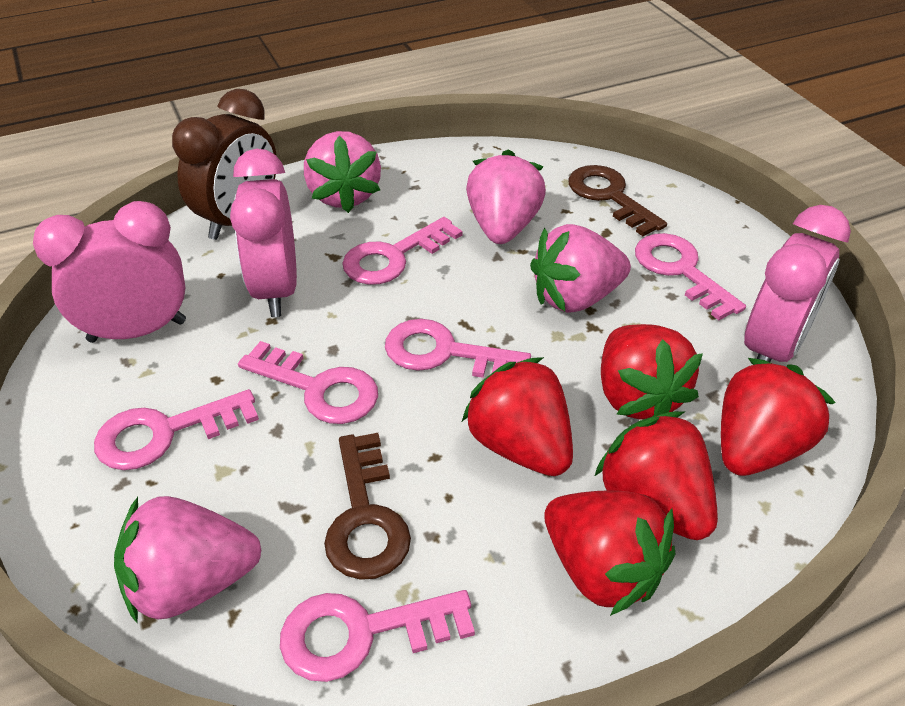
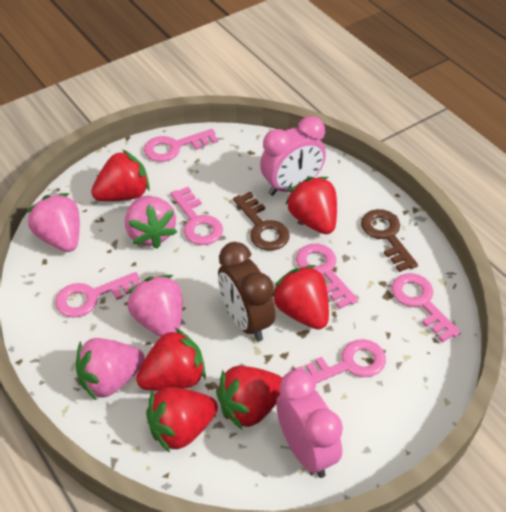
pink clock: 3 -> 2
red strawberry: 5 -> 6

